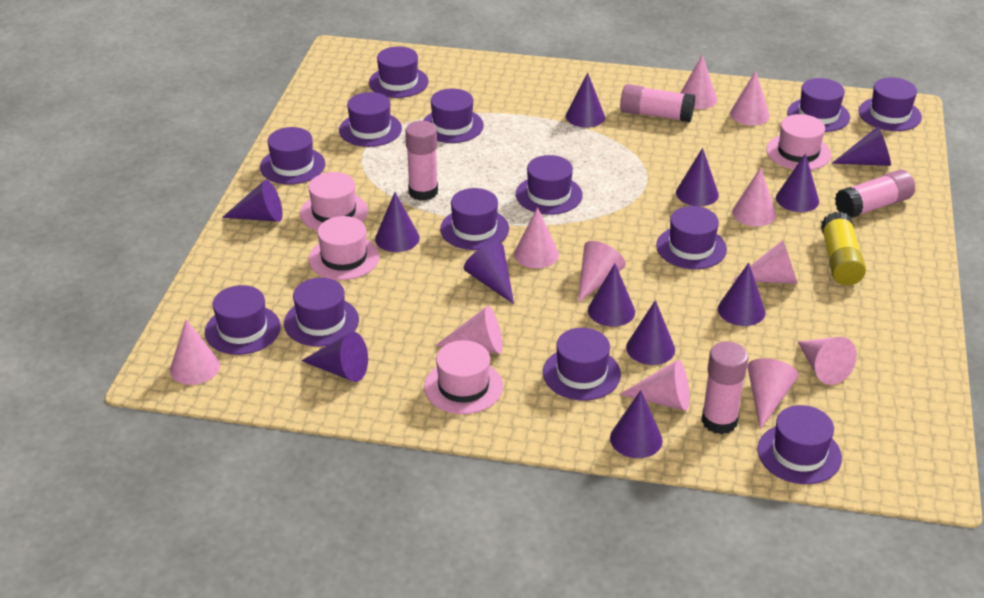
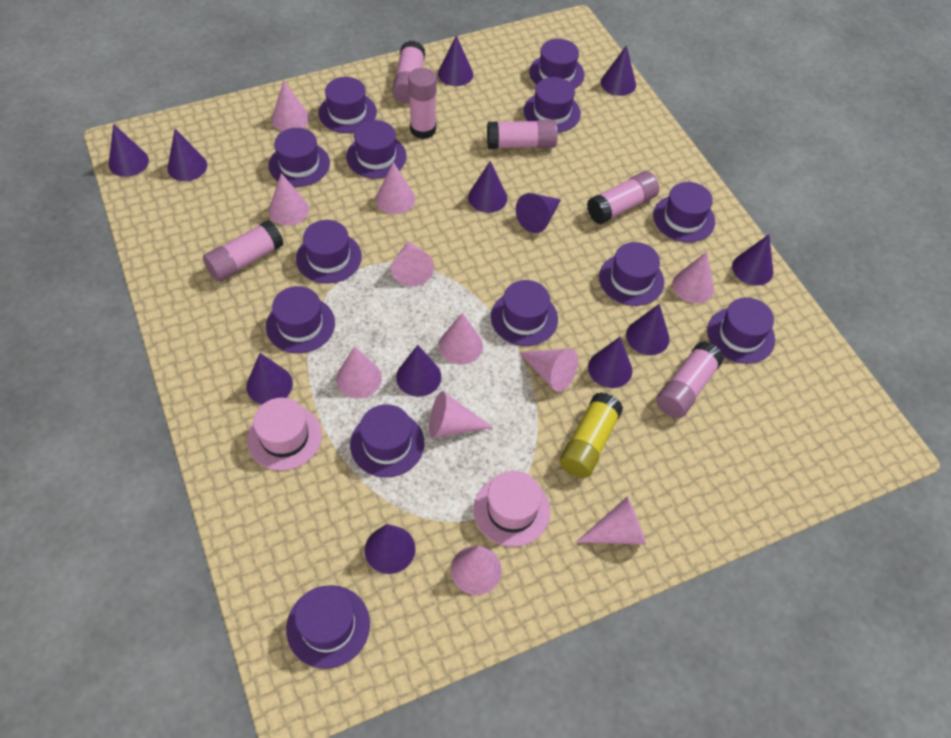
pink glue stick: 4 -> 6
pink hat: 4 -> 2

